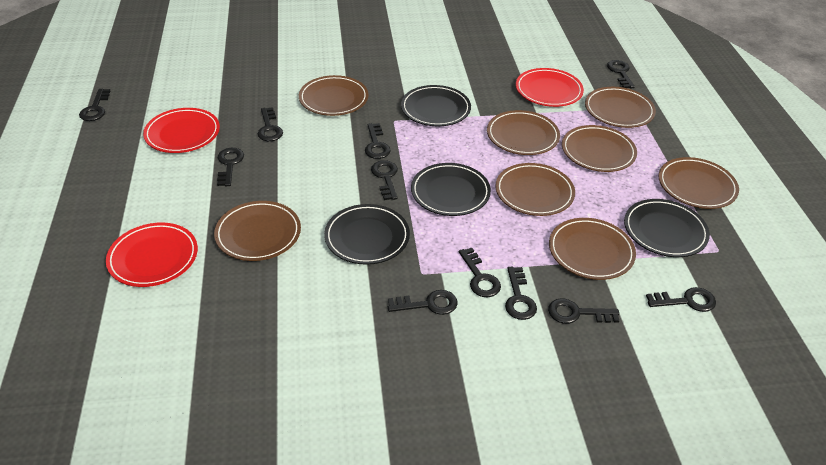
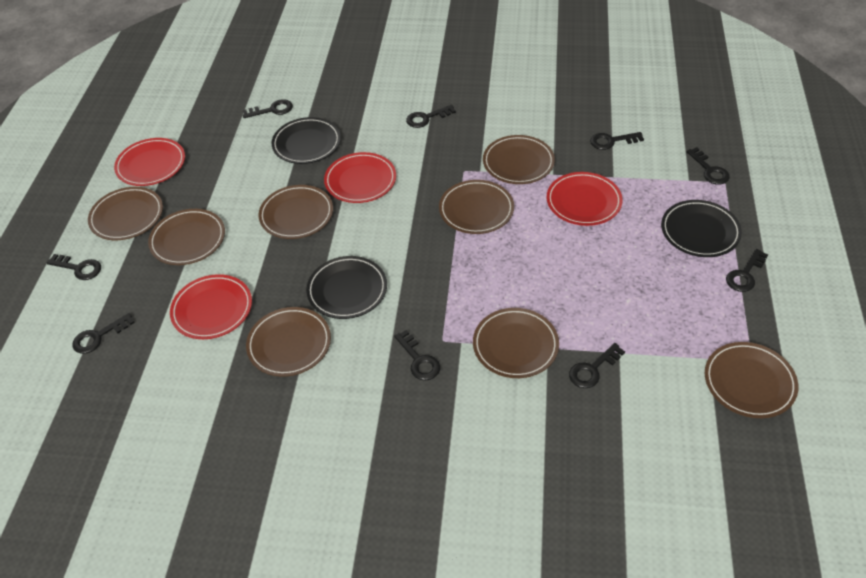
black key: 11 -> 9
black plate: 4 -> 3
red plate: 3 -> 4

